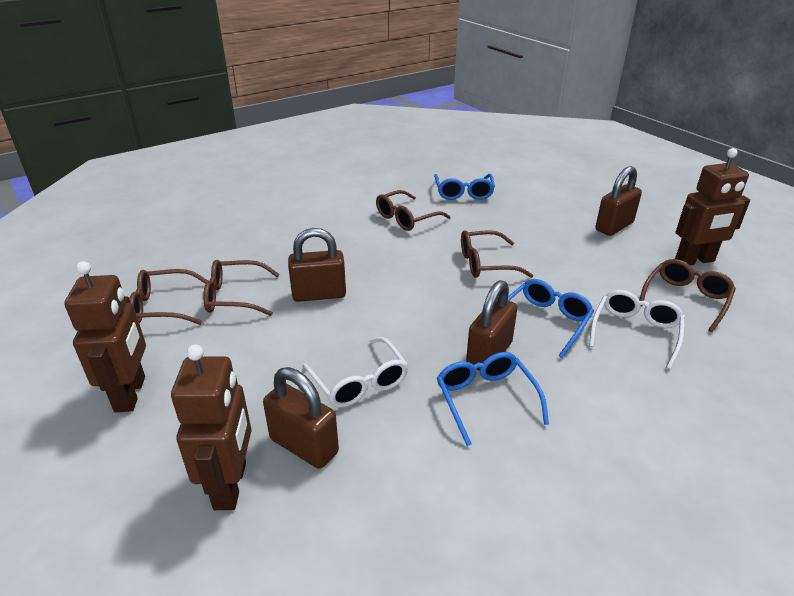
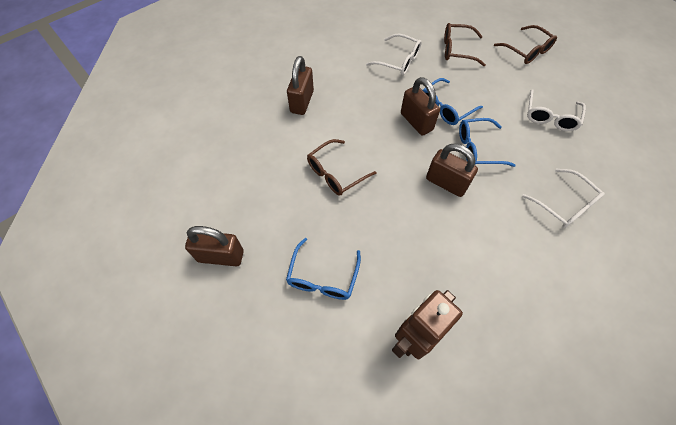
brown glasses: 5 -> 3
brown robot: 3 -> 1
white glasses: 2 -> 3

